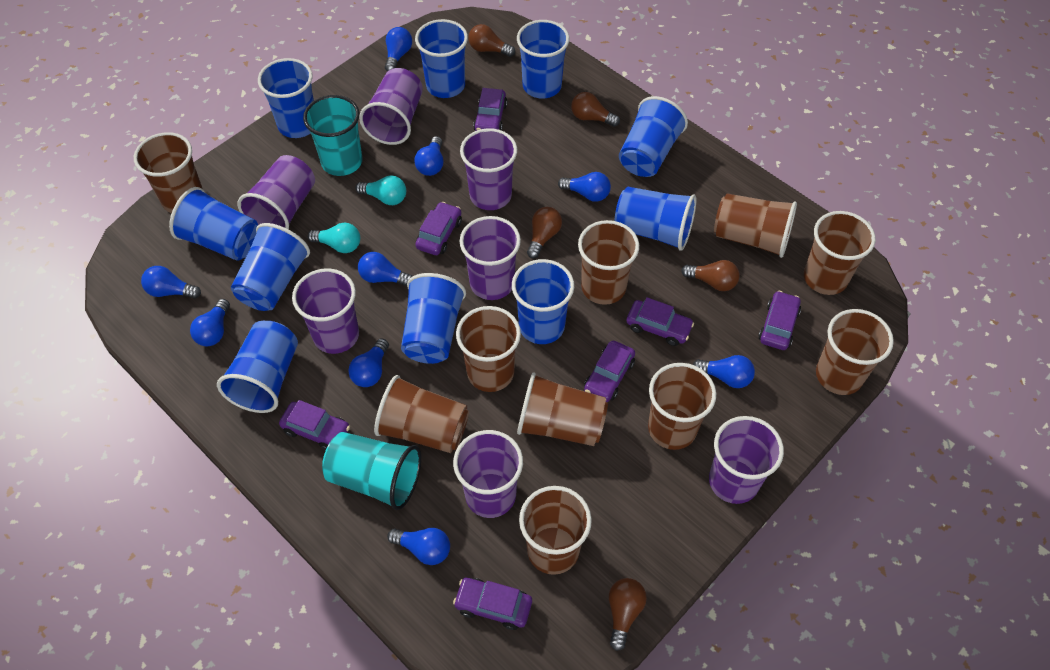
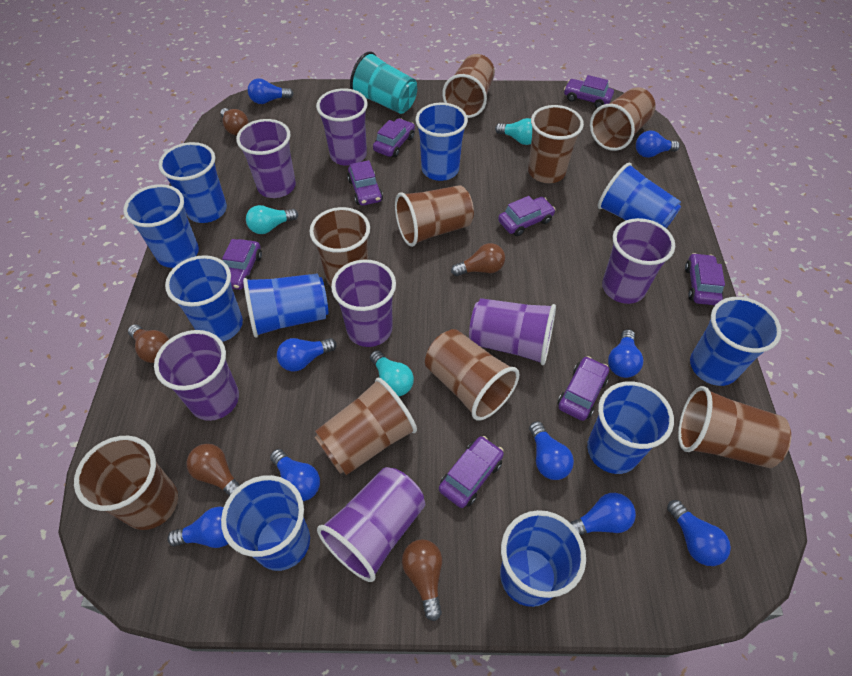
brown cup: 10 -> 9
purple car: 7 -> 8
turquoise cup: 2 -> 1
turquoise light bulb: 2 -> 3

